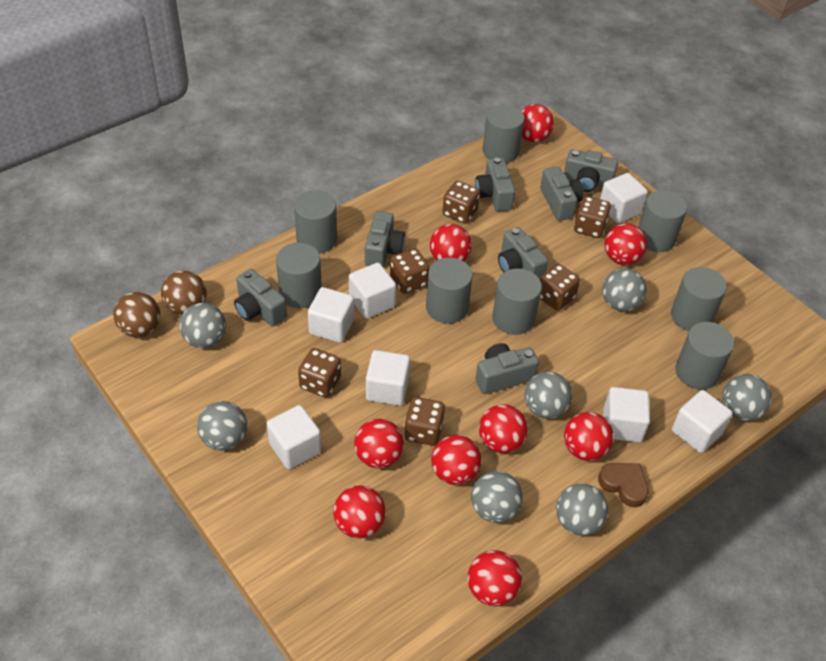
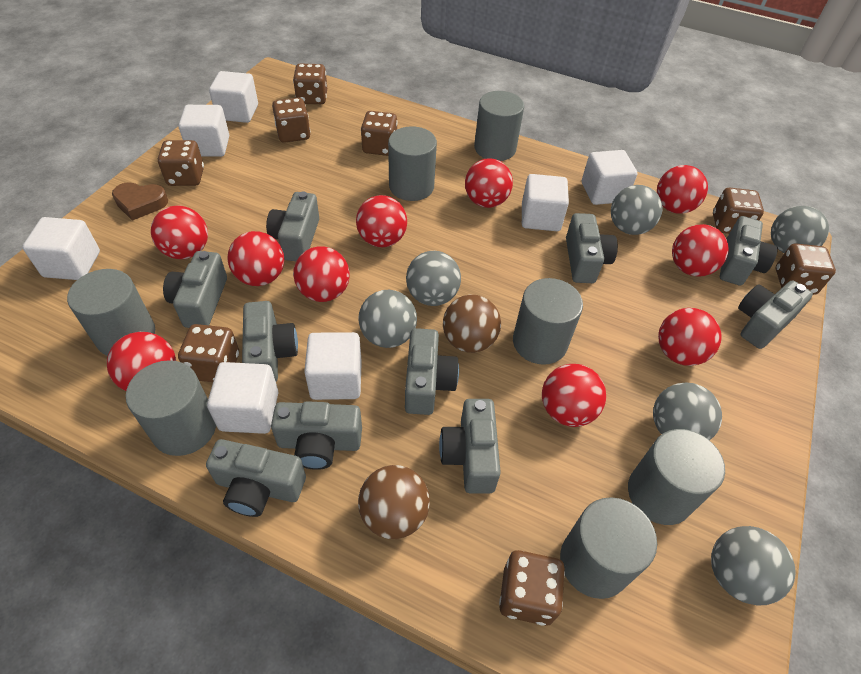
brown dice: 6 -> 8
grey ball: 7 -> 6
grey camera: 7 -> 10
grey cylinder: 8 -> 7
red ball: 9 -> 10

